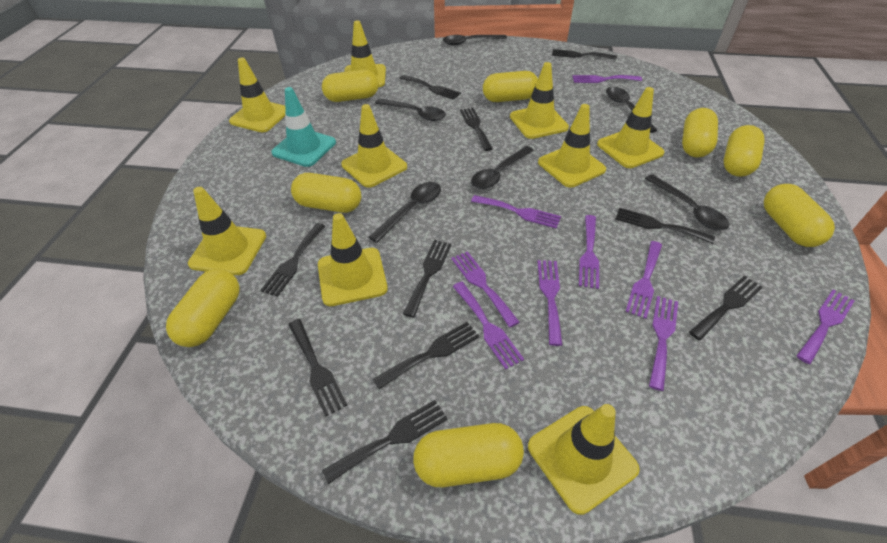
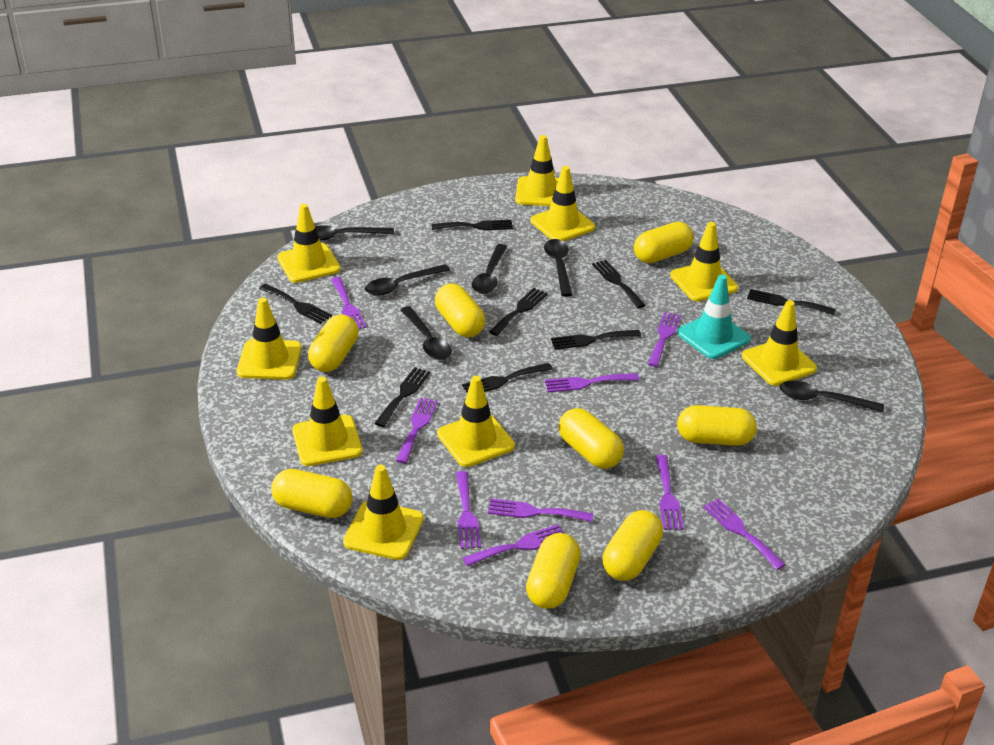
black fork: 10 -> 8

